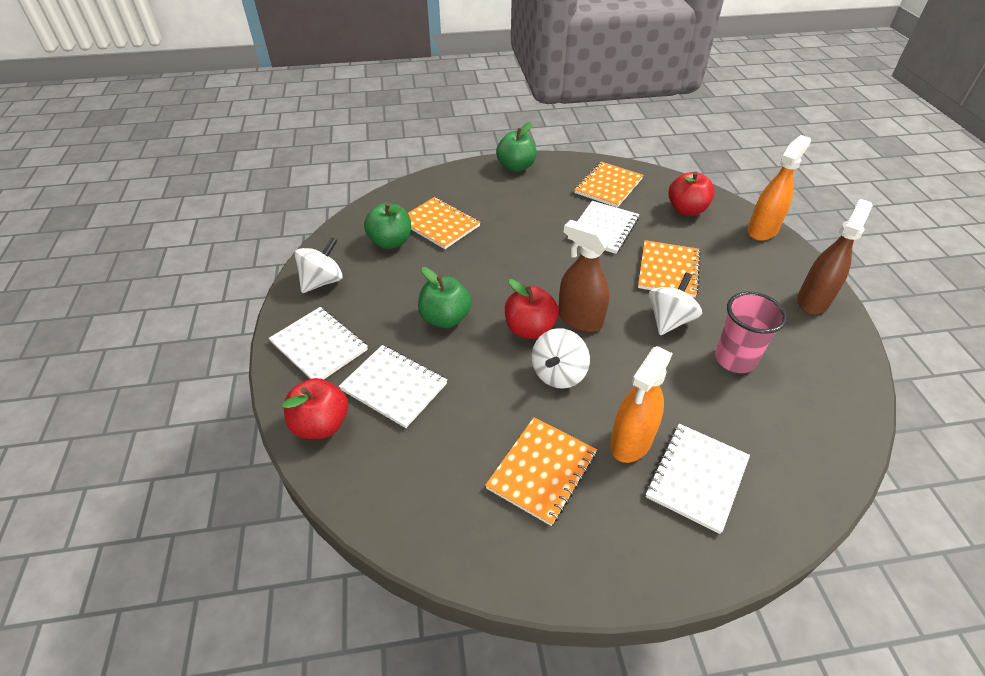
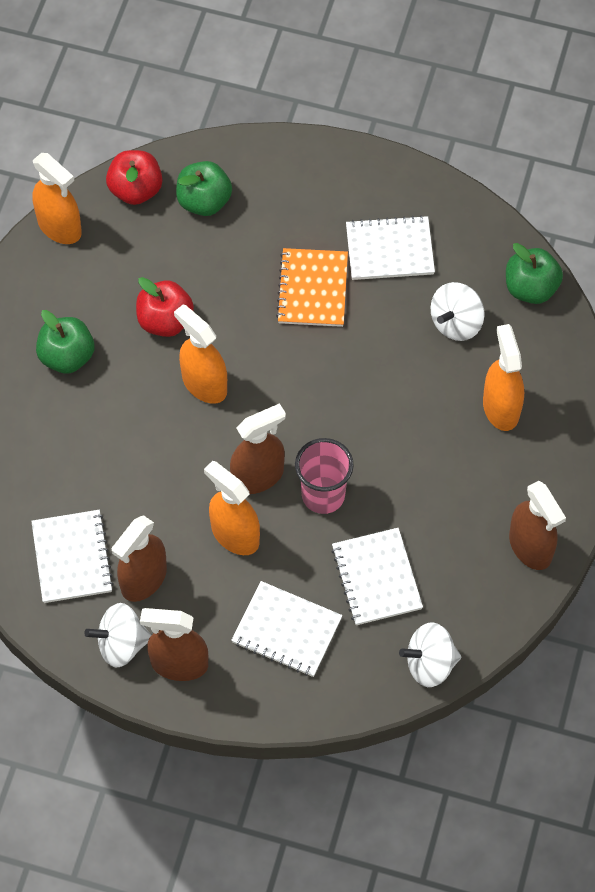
brown spray bottle: 2 -> 4
orange notebook: 4 -> 1
orange spray bottle: 2 -> 4
red apple: 3 -> 2

